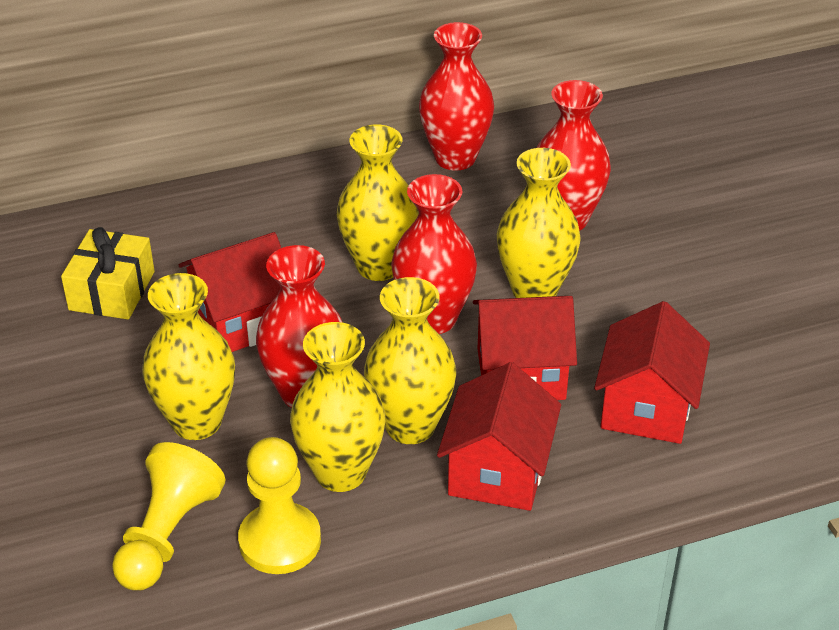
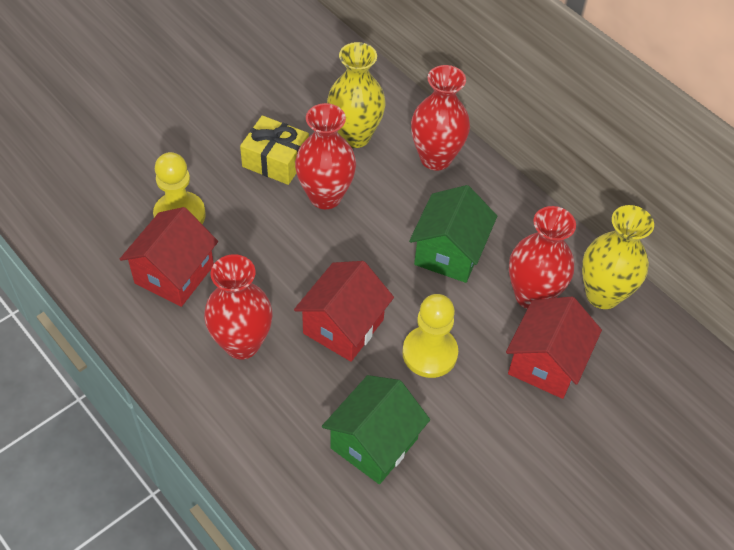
green house: 0 -> 2
red house: 4 -> 3
yellow vase: 5 -> 2

